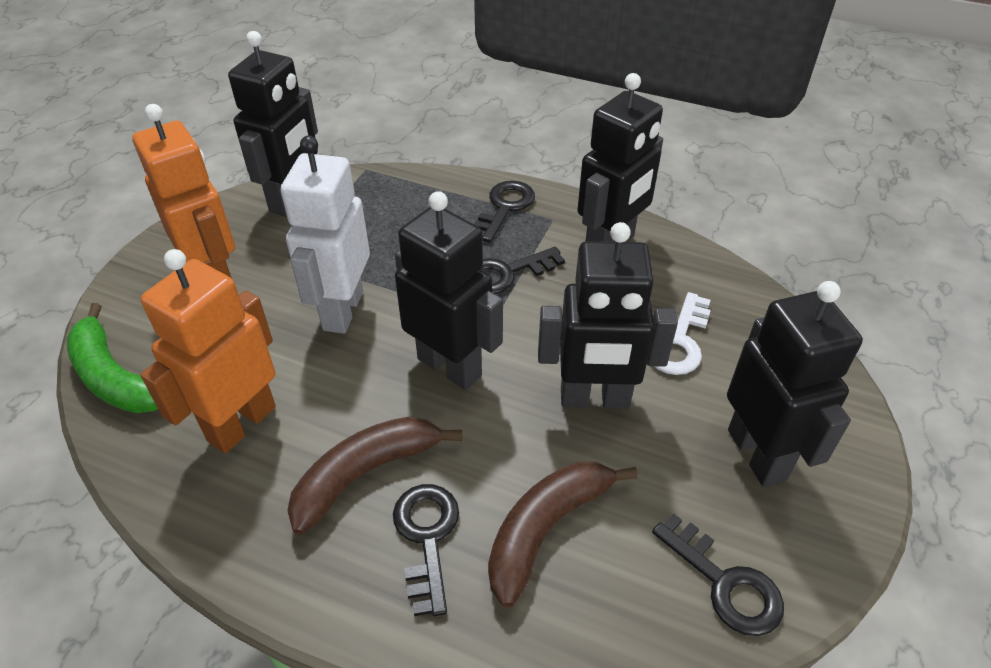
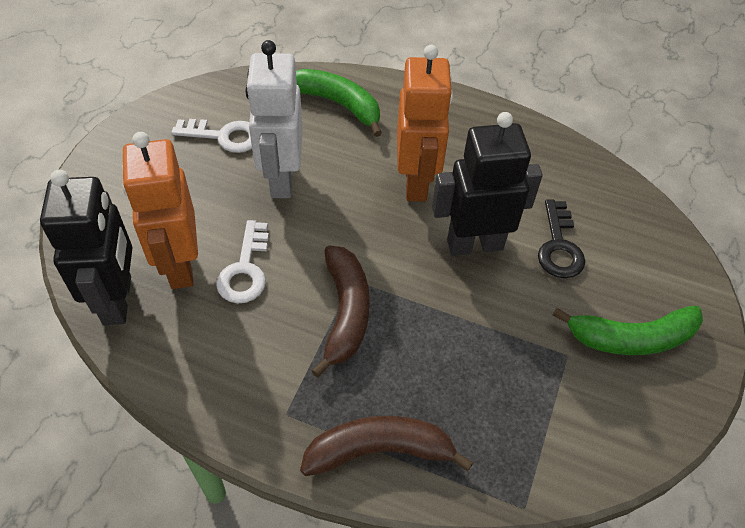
black key: 4 -> 1
black robot: 5 -> 2
green banana: 1 -> 2
white key: 1 -> 2

